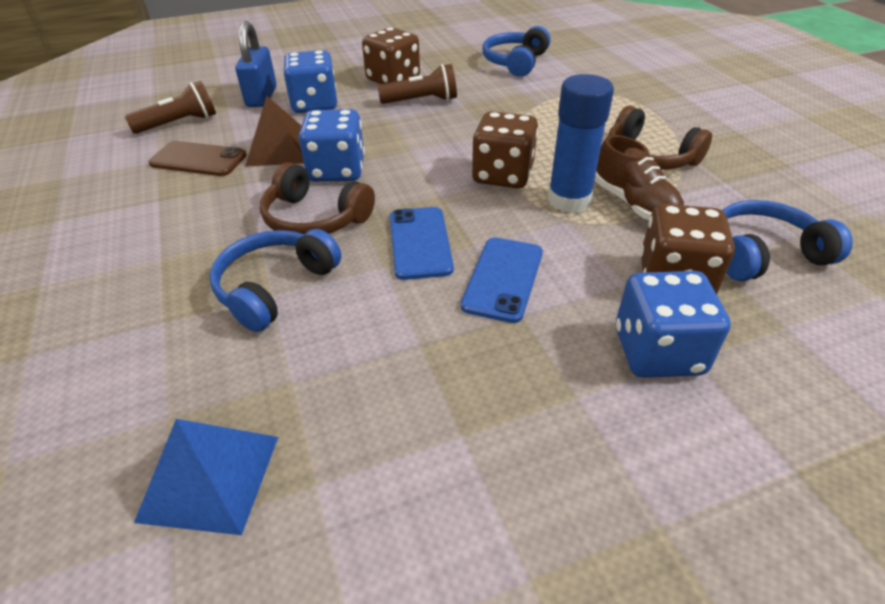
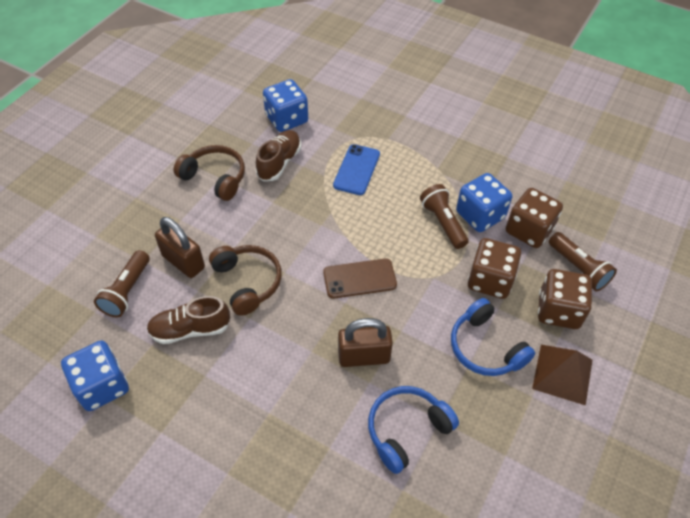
blue glue stick: 1 -> 0
blue headphones: 3 -> 2
blue padlock: 1 -> 0
blue phone: 2 -> 1
blue pyramid: 1 -> 0
brown flashlight: 2 -> 3
brown padlock: 0 -> 2
brown shoe: 1 -> 2

